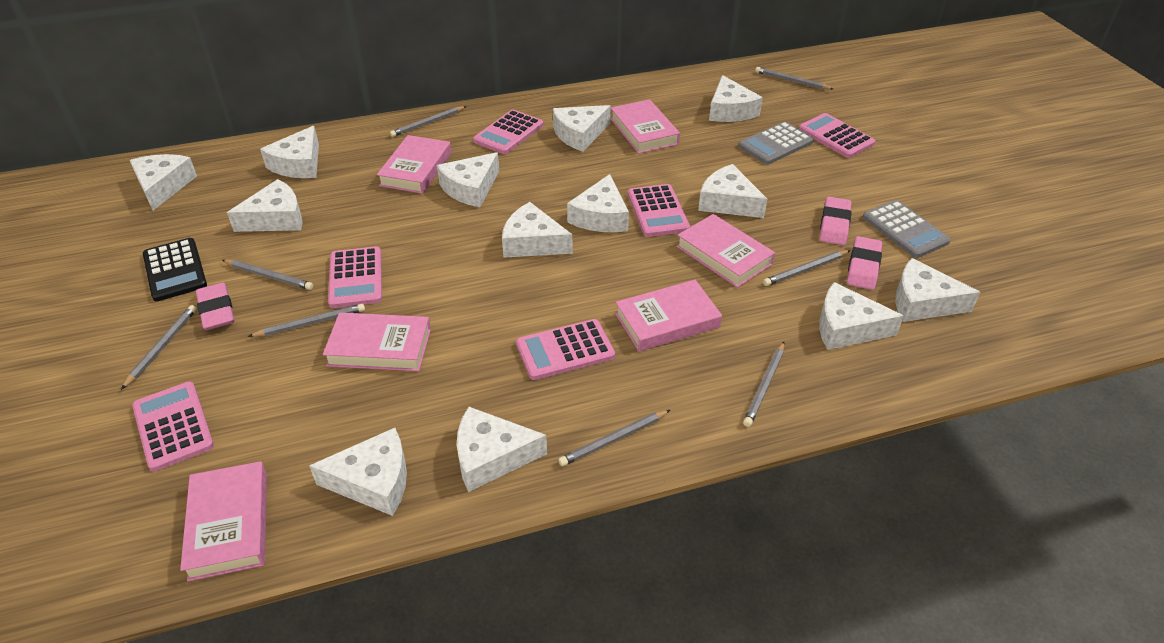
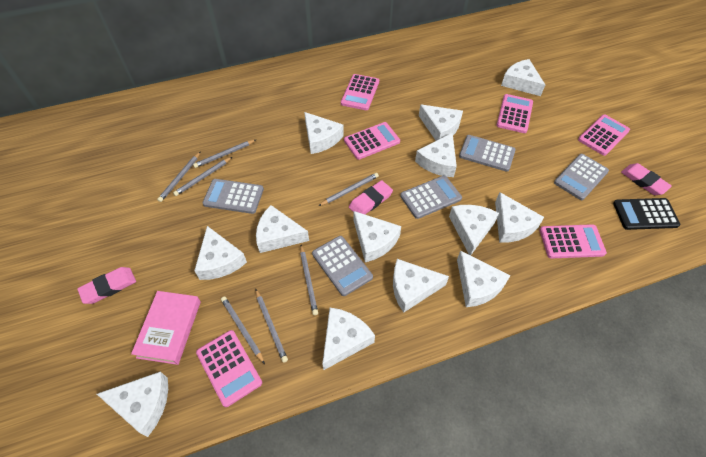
grey calculator: 2 -> 5
grey pencil: 8 -> 7
pink book: 6 -> 1

